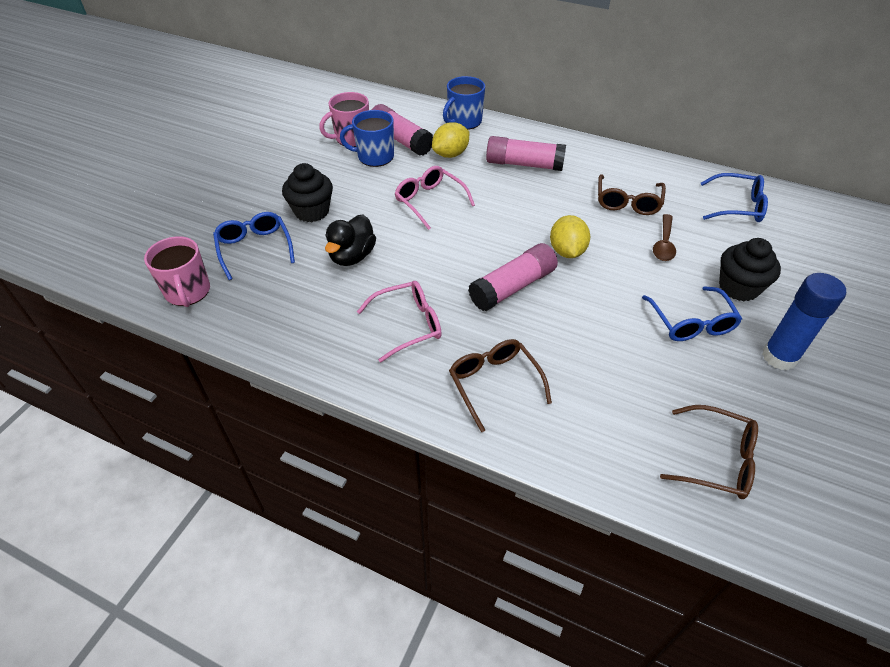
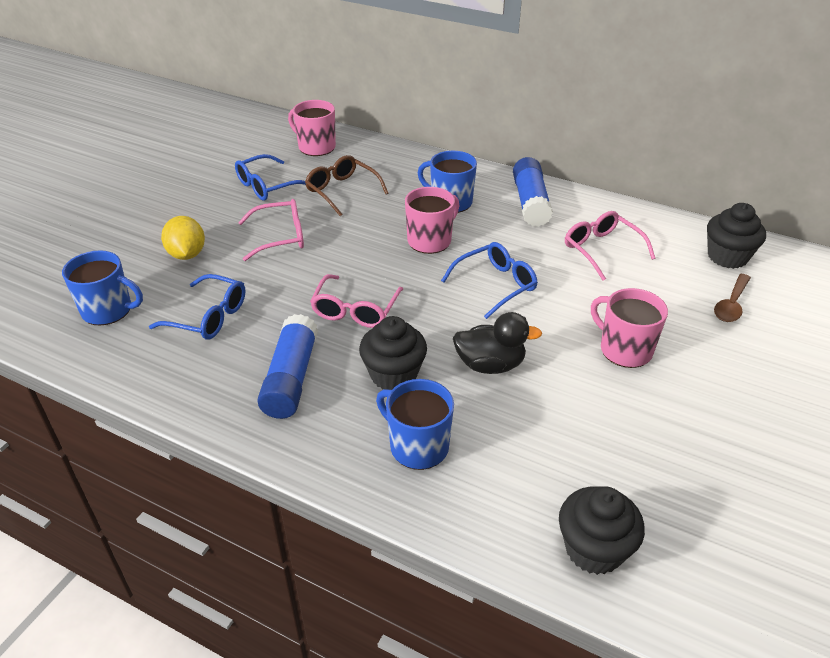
black cupcake: 2 -> 3
blue glue stick: 1 -> 2
blue mug: 2 -> 3
brown glasses: 3 -> 1
pink glasses: 2 -> 3
pink glue stick: 3 -> 0
pink mug: 2 -> 3
yellow lemon: 2 -> 1

